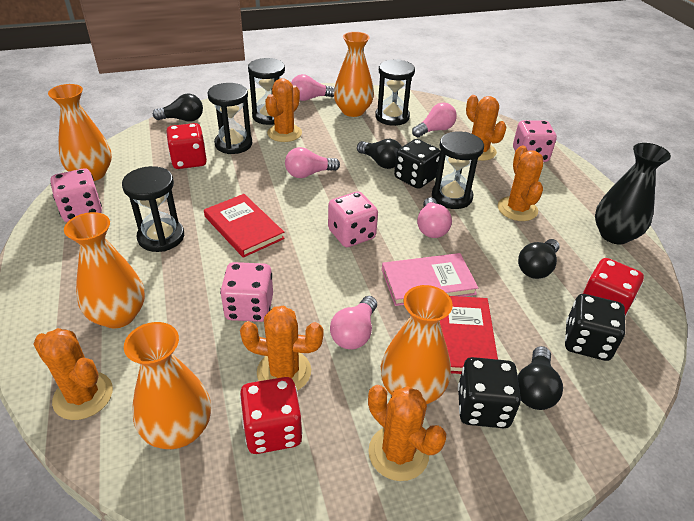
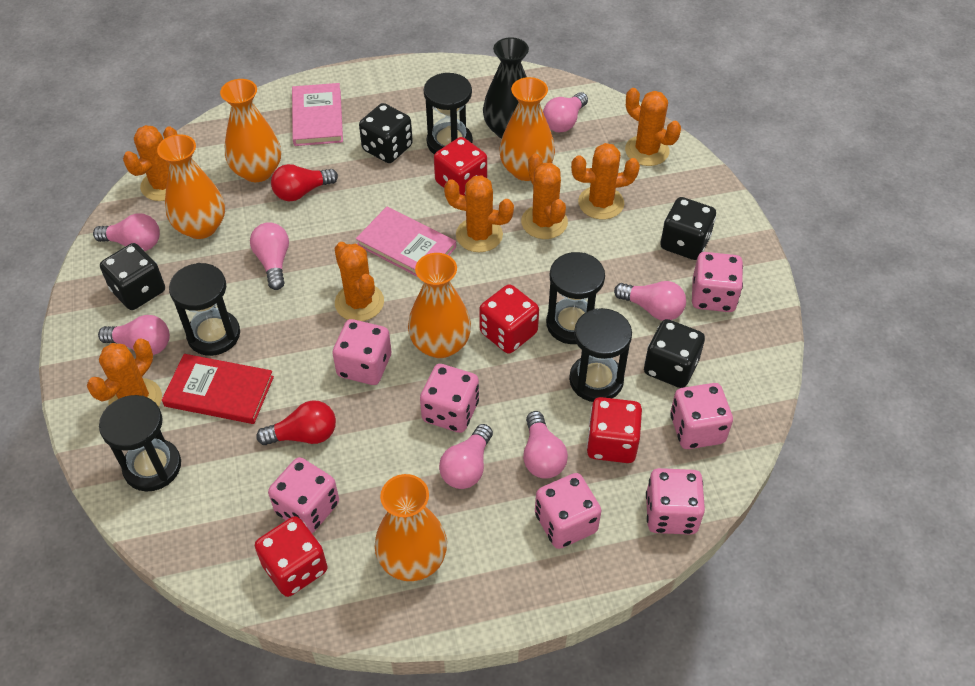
black dice: 3 -> 4
black light bulb: 4 -> 0
orange cactus: 6 -> 7
pink book: 1 -> 2
pink dice: 4 -> 7
pink light bulb: 5 -> 7
red book: 2 -> 1
red dice: 3 -> 4
red light bulb: 0 -> 2

